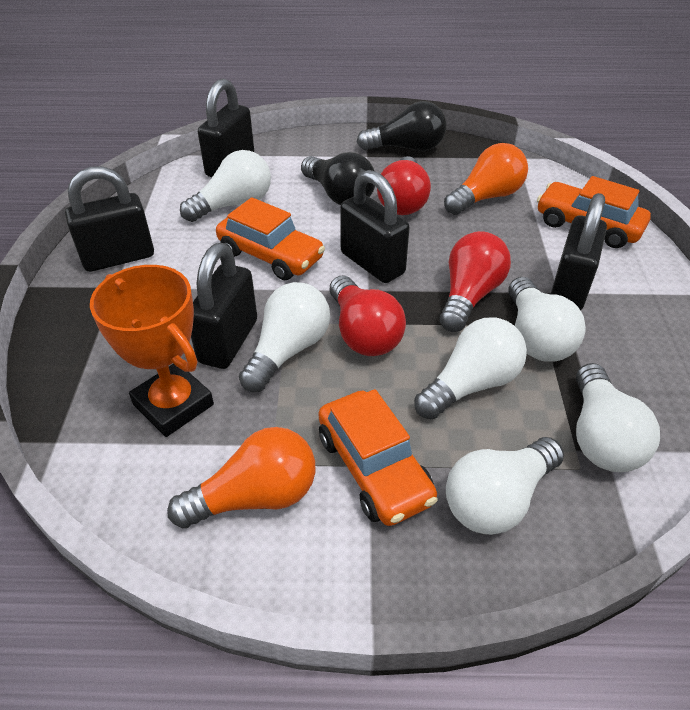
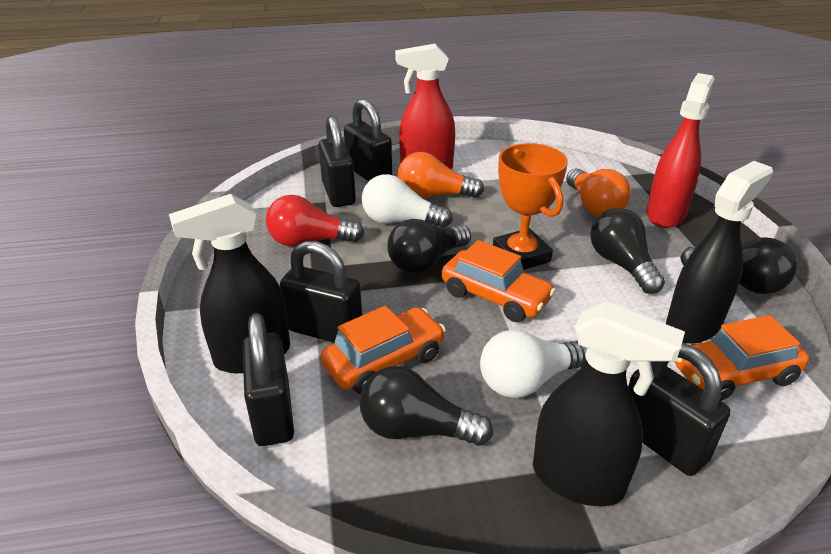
black light bulb: 2 -> 4
black spray bottle: 0 -> 3
red light bulb: 3 -> 1
red spray bottle: 0 -> 2
white light bulb: 6 -> 2

